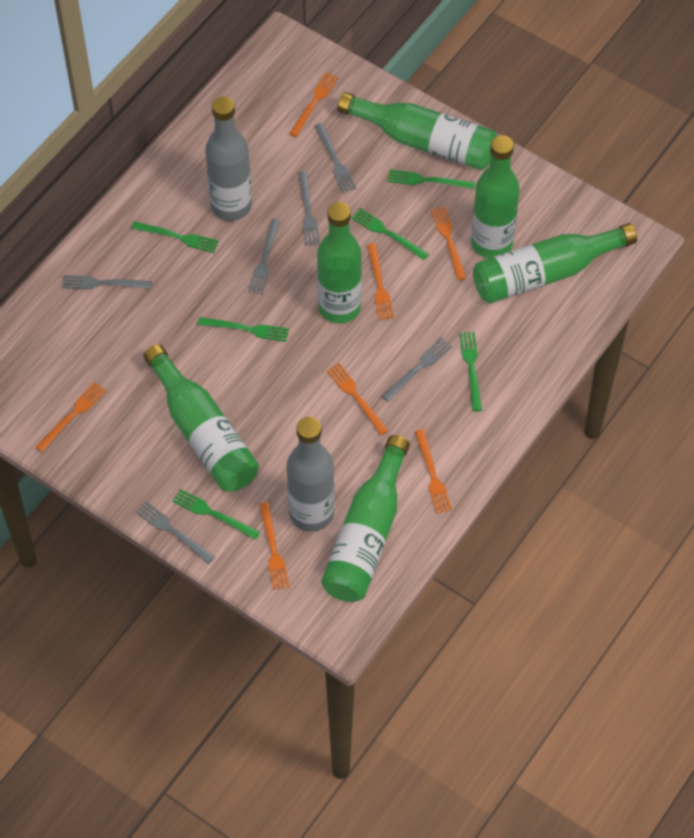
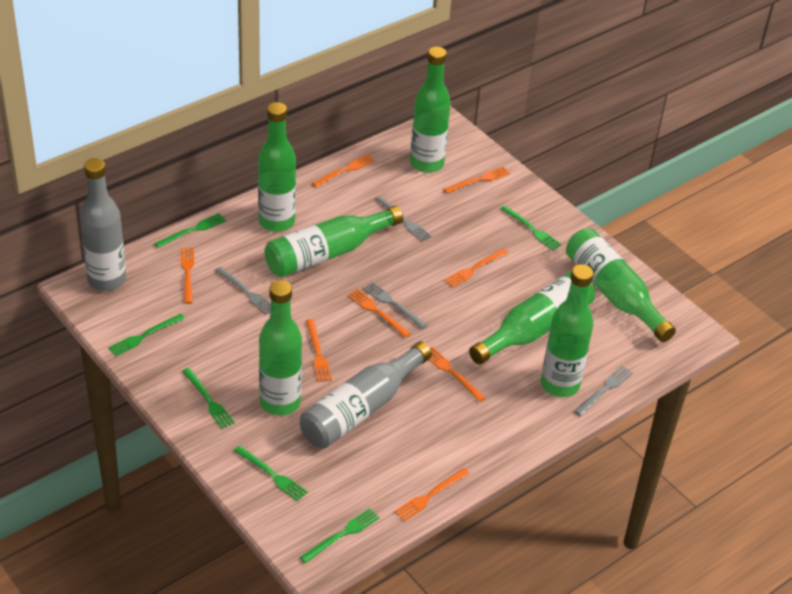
green bottle: 6 -> 7
grey fork: 6 -> 4
orange fork: 7 -> 8

